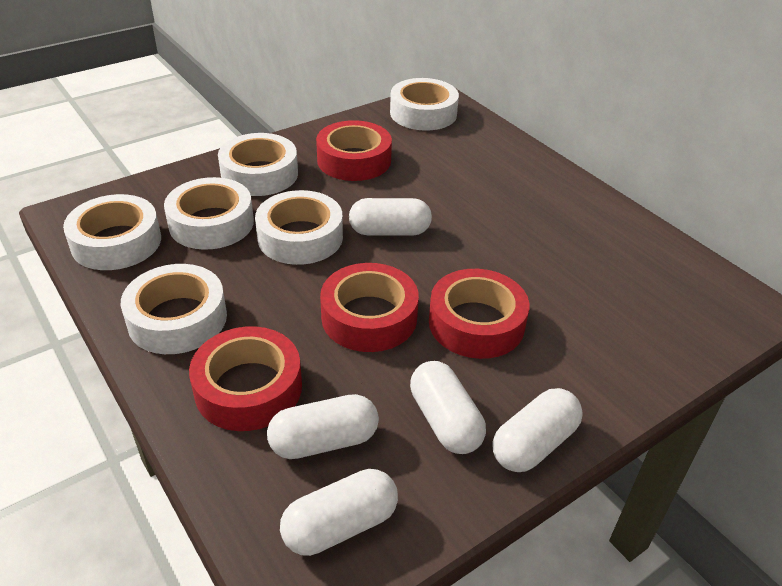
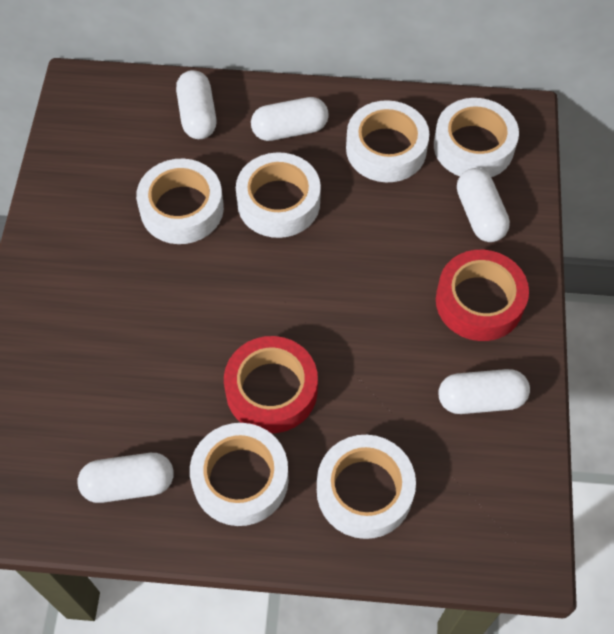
red tape: 4 -> 2

